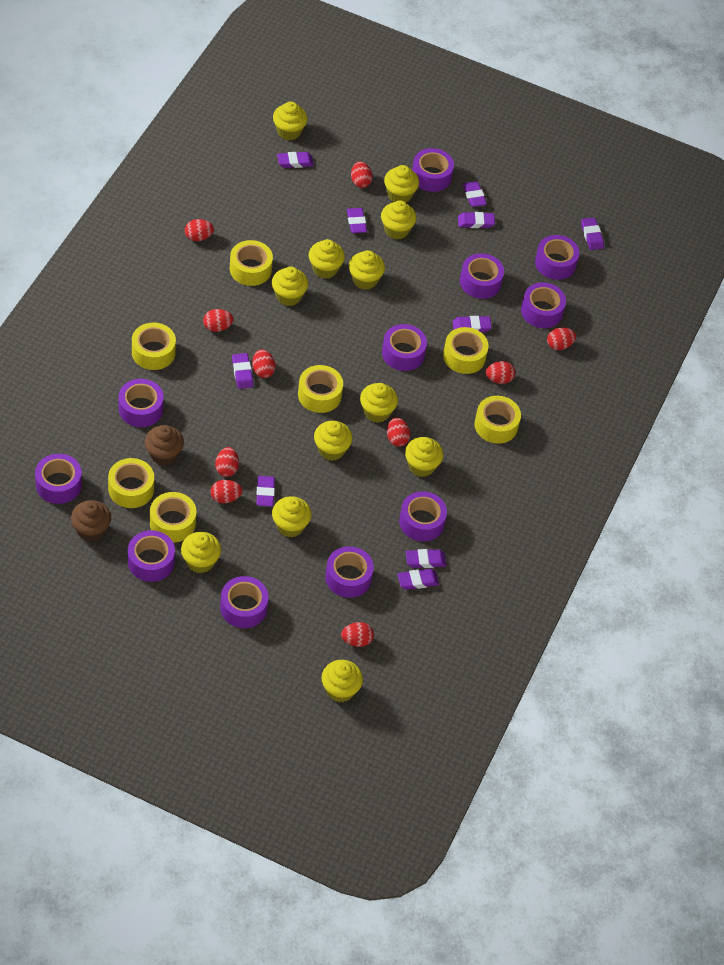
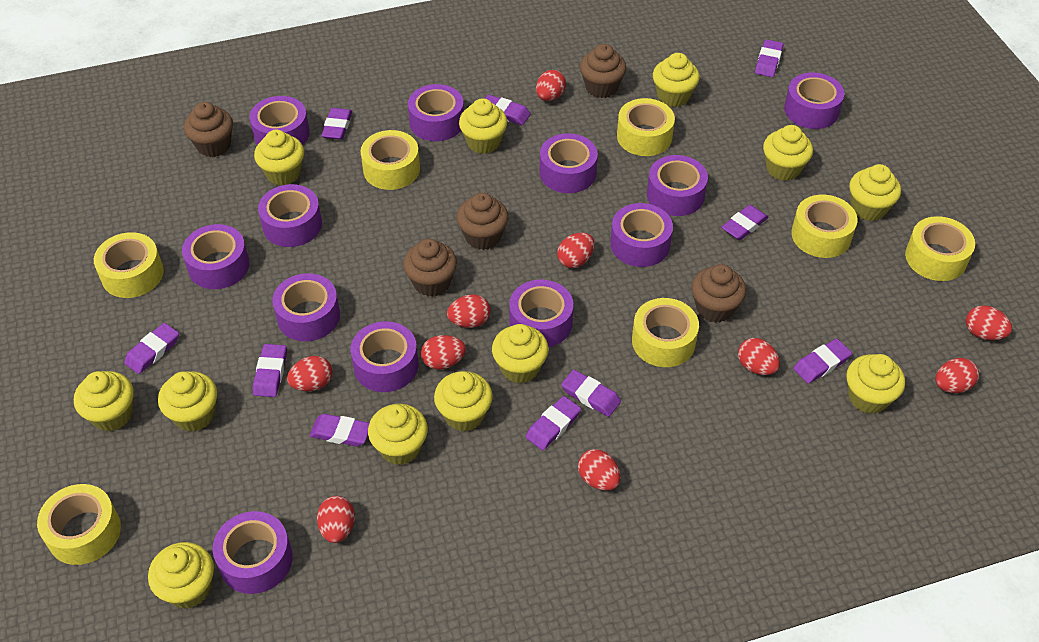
brown cupcake: 2 -> 5
purple tape: 11 -> 12

